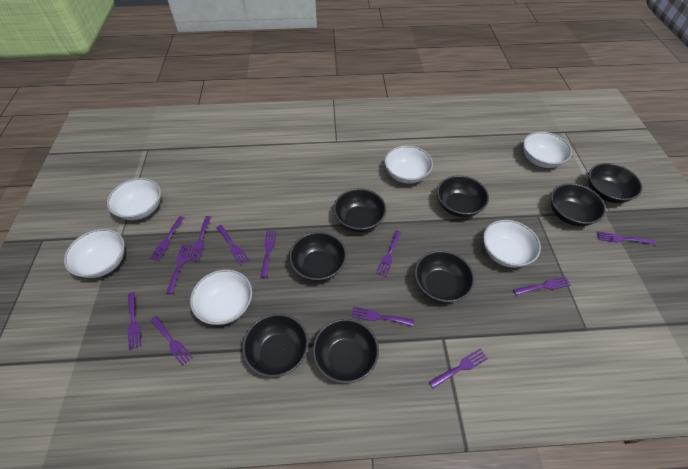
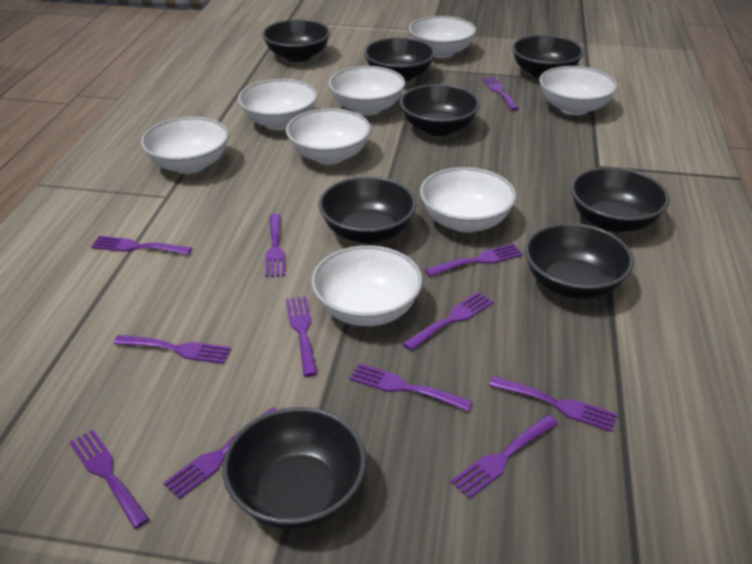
white bowl: 6 -> 8

